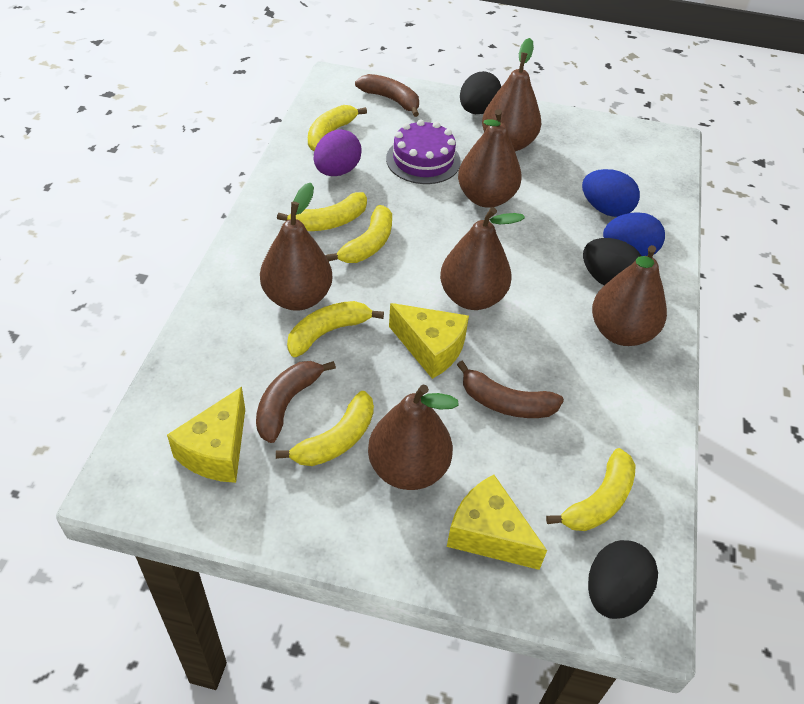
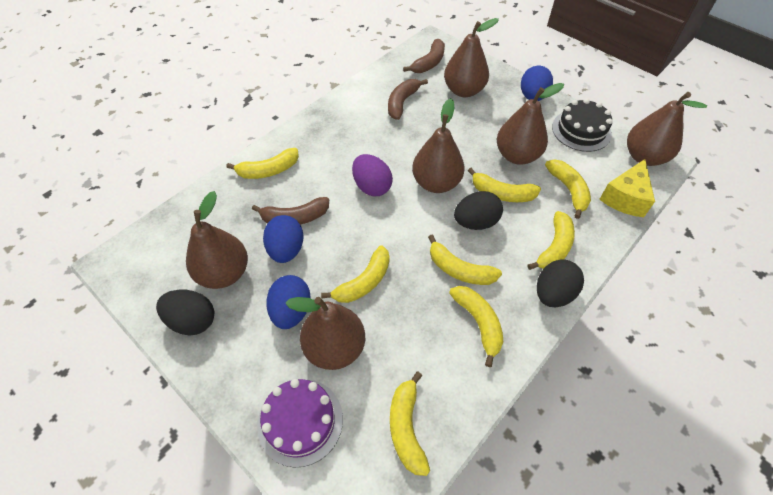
black cake: 0 -> 1
blue egg: 2 -> 3
yellow banana: 6 -> 8
yellow cheese: 3 -> 1

